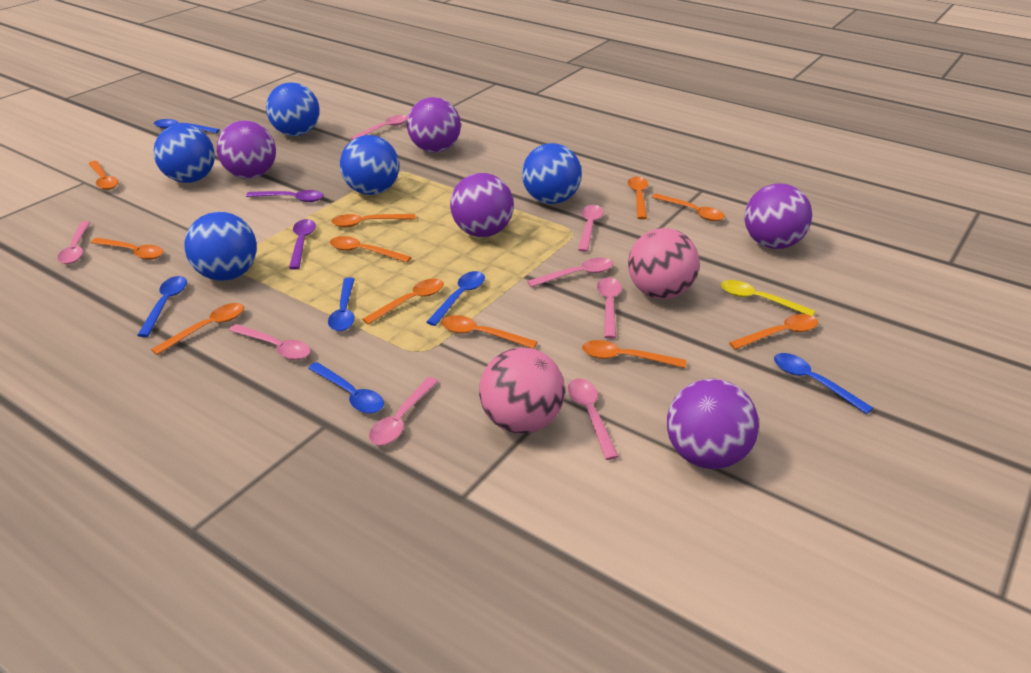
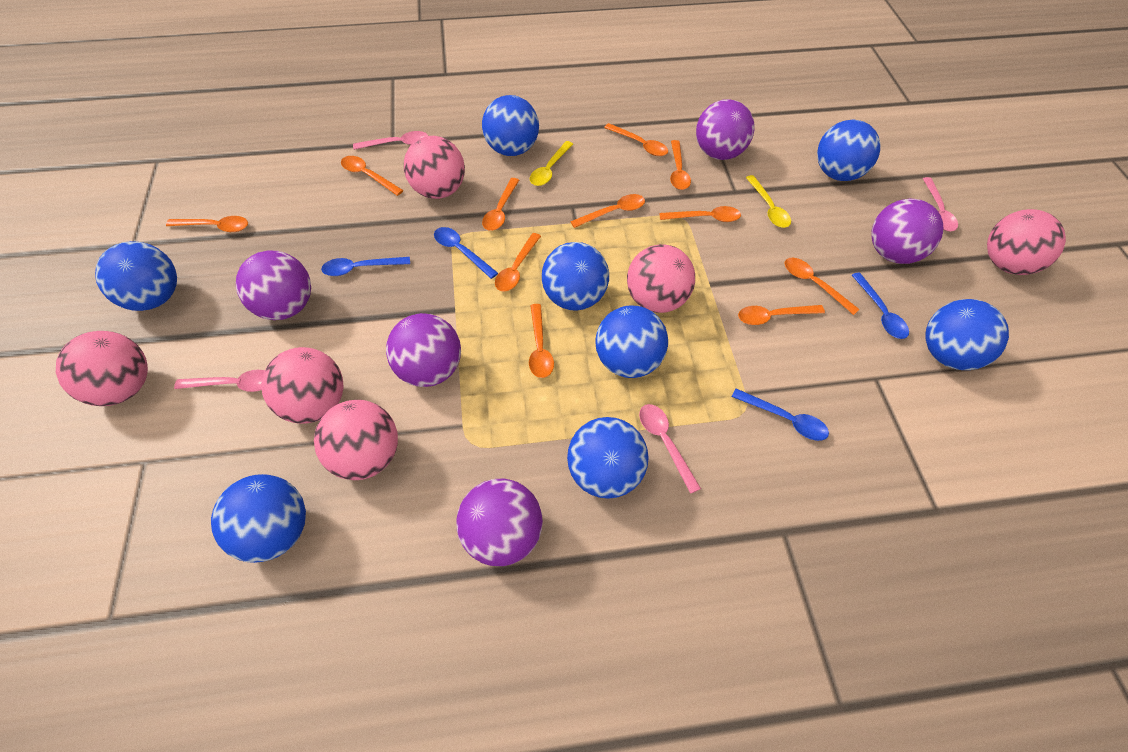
blue ball: 5 -> 8
blue spoon: 6 -> 4
pink ball: 2 -> 6
pink spoon: 8 -> 4
purple spoon: 2 -> 0
yellow spoon: 1 -> 2

